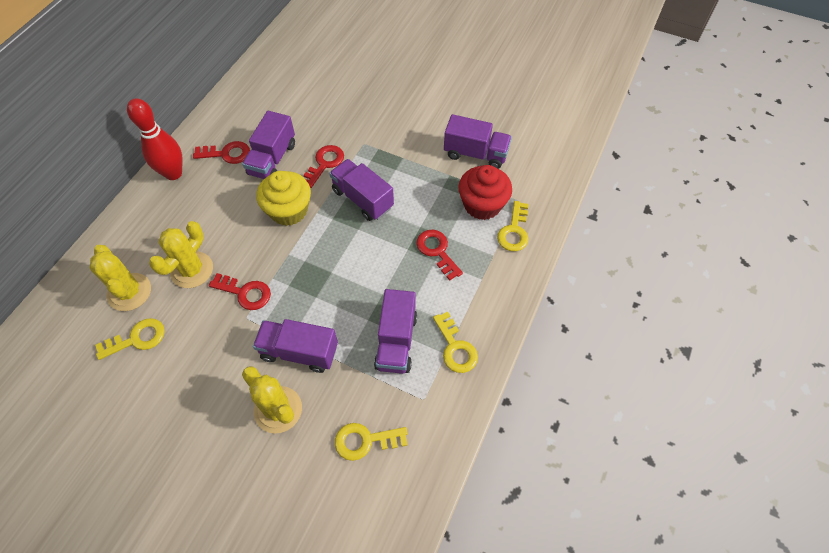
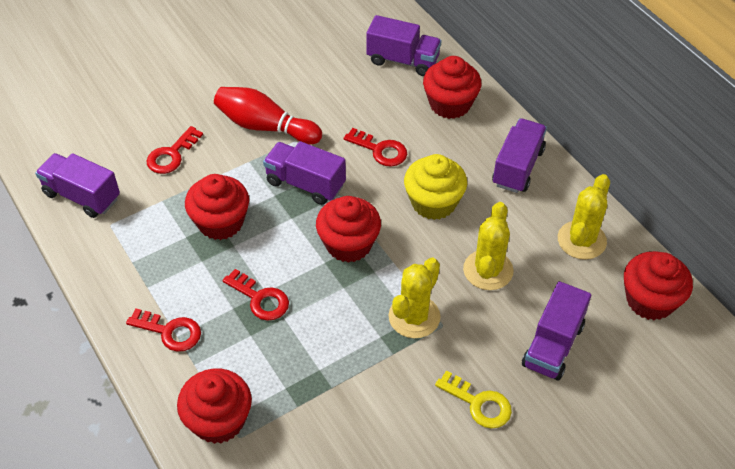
red cupcake: 1 -> 5
yellow key: 4 -> 1

